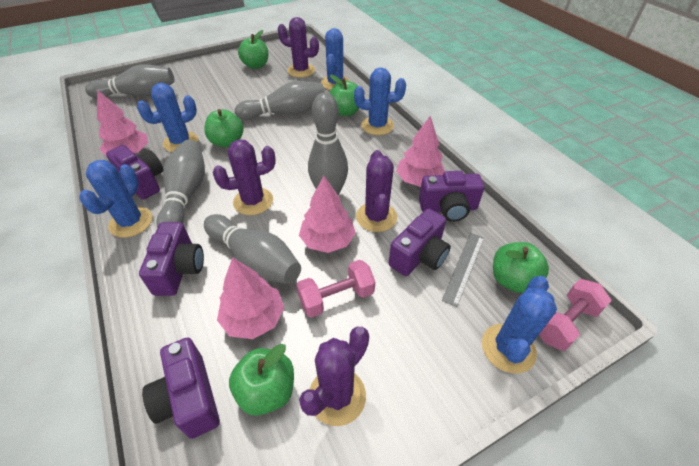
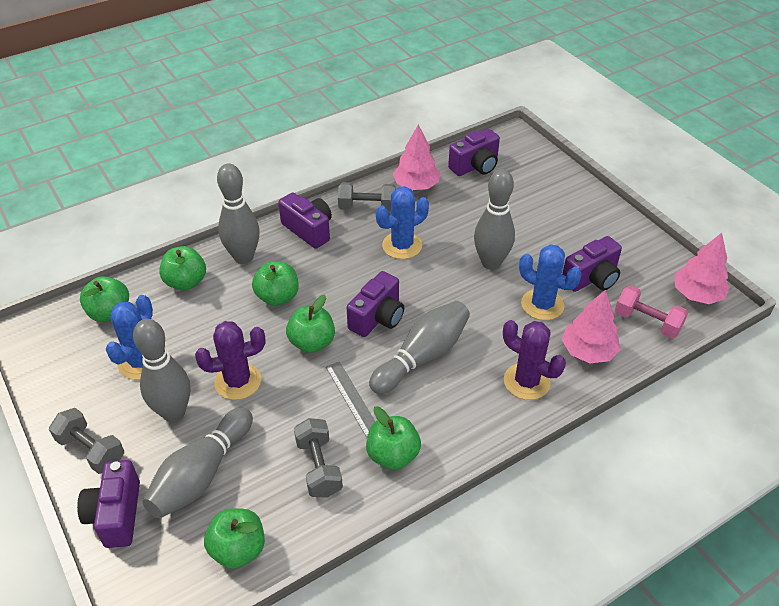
blue cactus: 5 -> 3
green apple: 5 -> 6
grey dumbbell: 0 -> 3
pink dumbbell: 2 -> 1
pink tree: 4 -> 3
purple cactus: 4 -> 2

